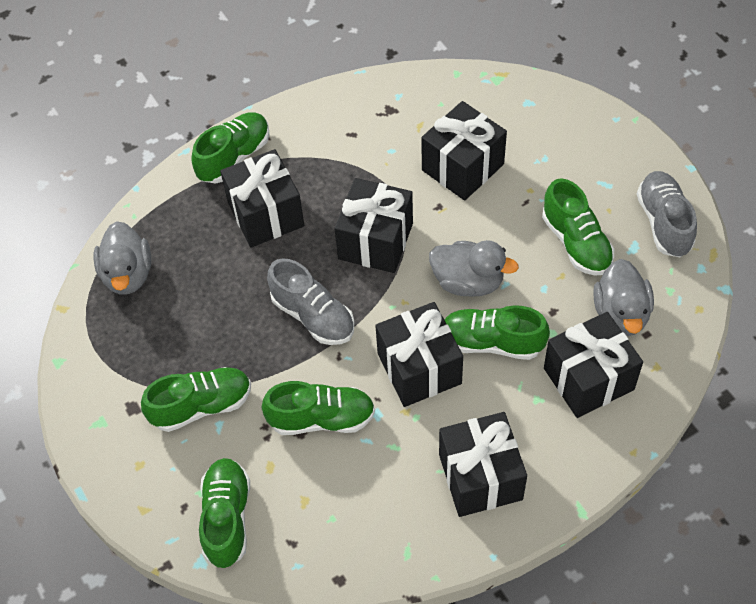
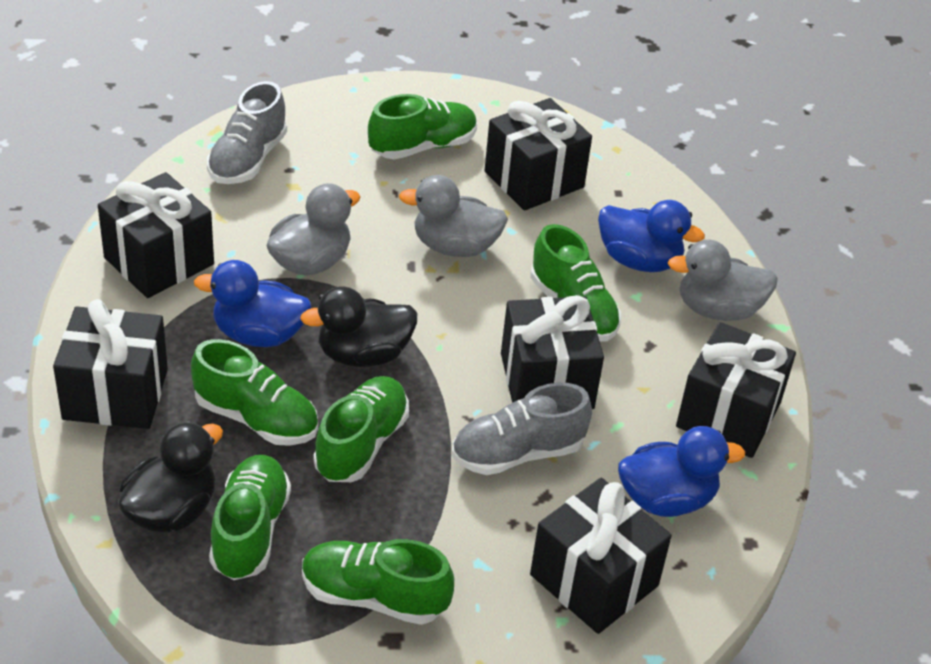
black duck: 0 -> 2
blue duck: 0 -> 3

